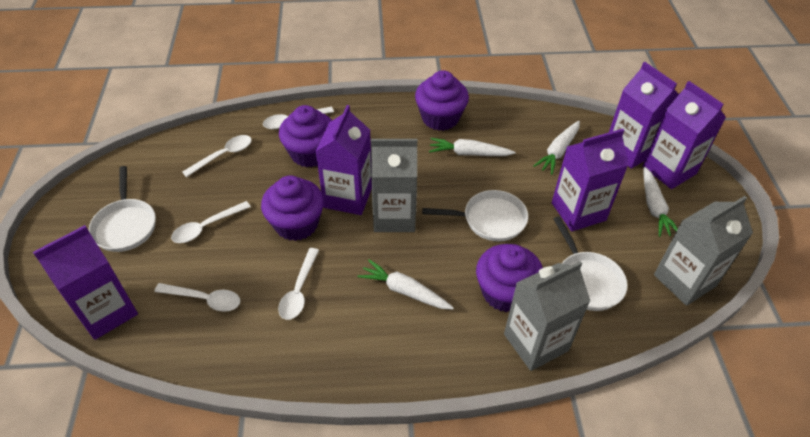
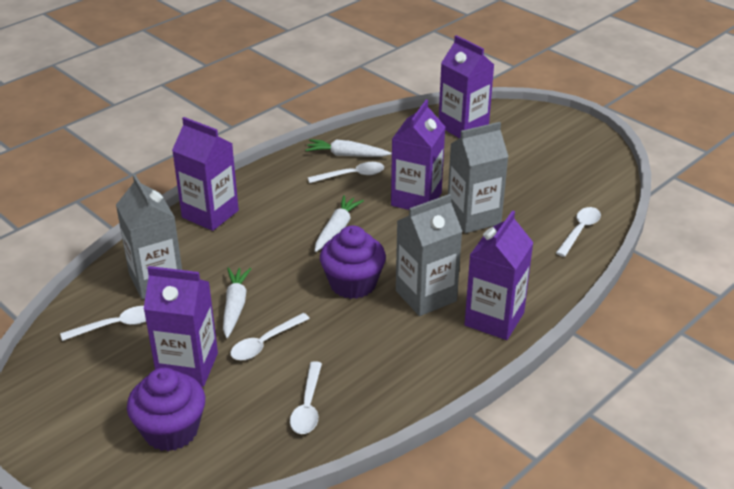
purple cupcake: 4 -> 2
white carrot: 4 -> 3
white pan: 3 -> 0

